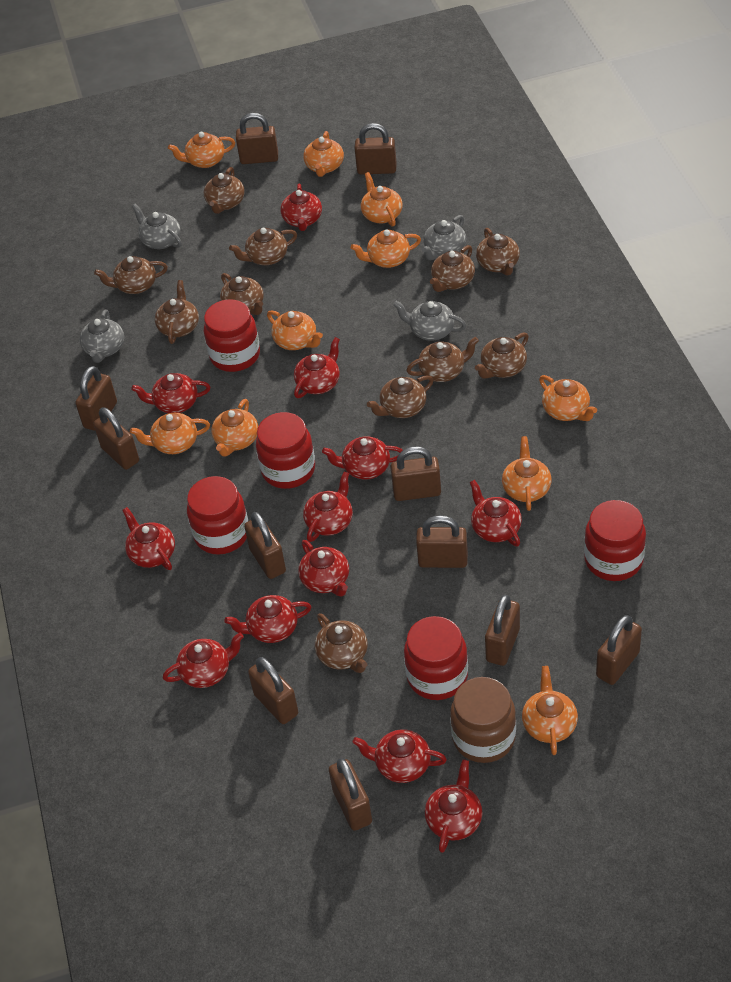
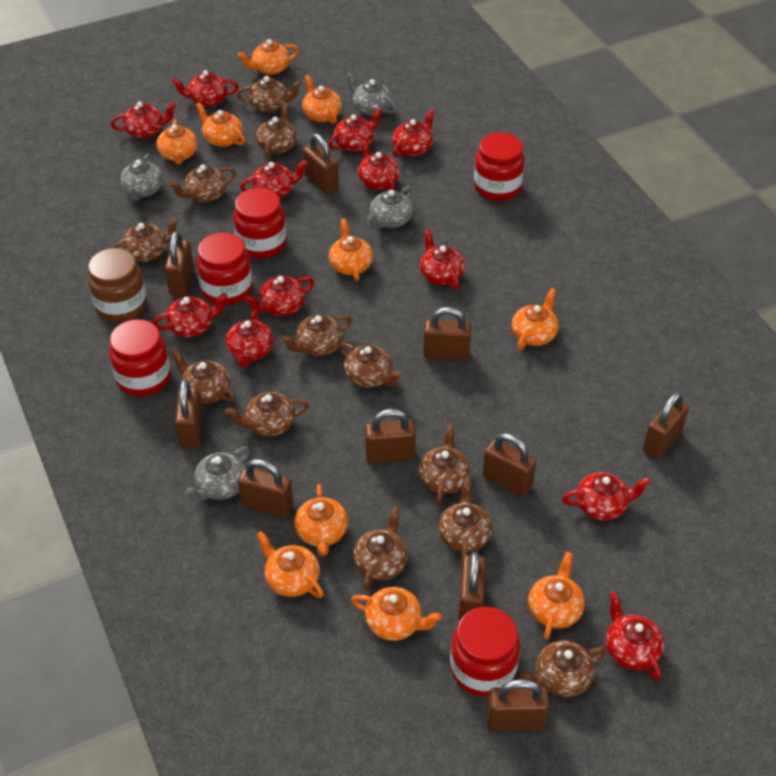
brown padlock: 11 -> 10
brown teapot: 11 -> 12

